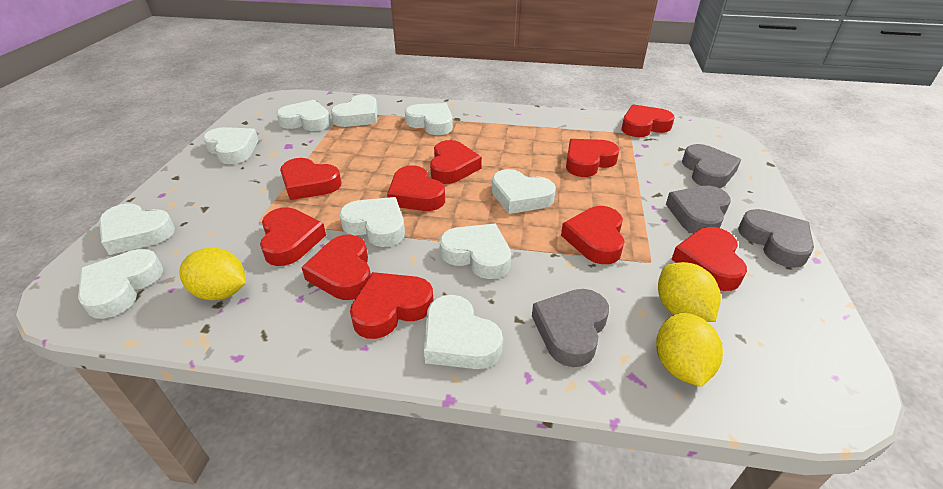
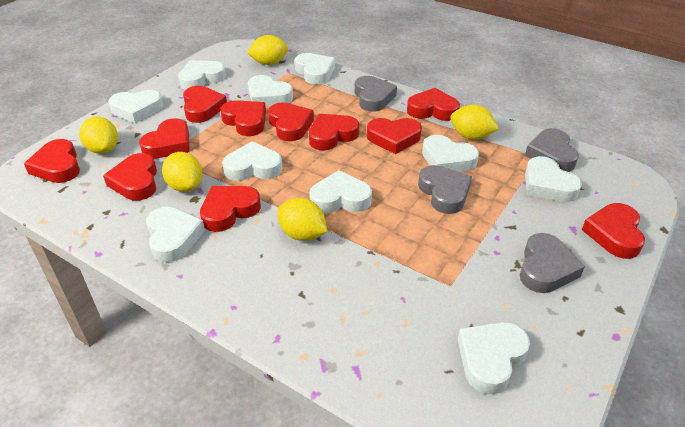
red heart: 10 -> 11
yellow lemon: 3 -> 5

